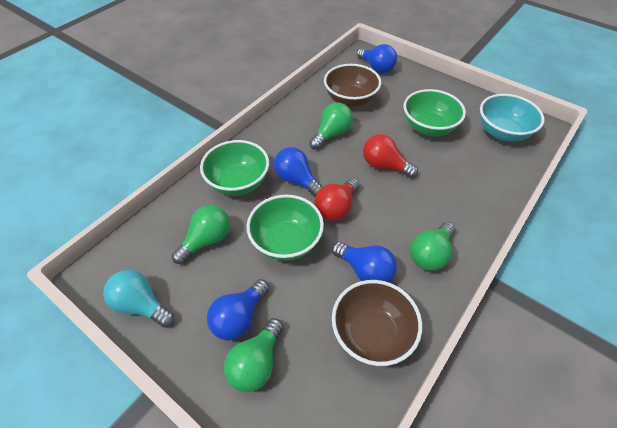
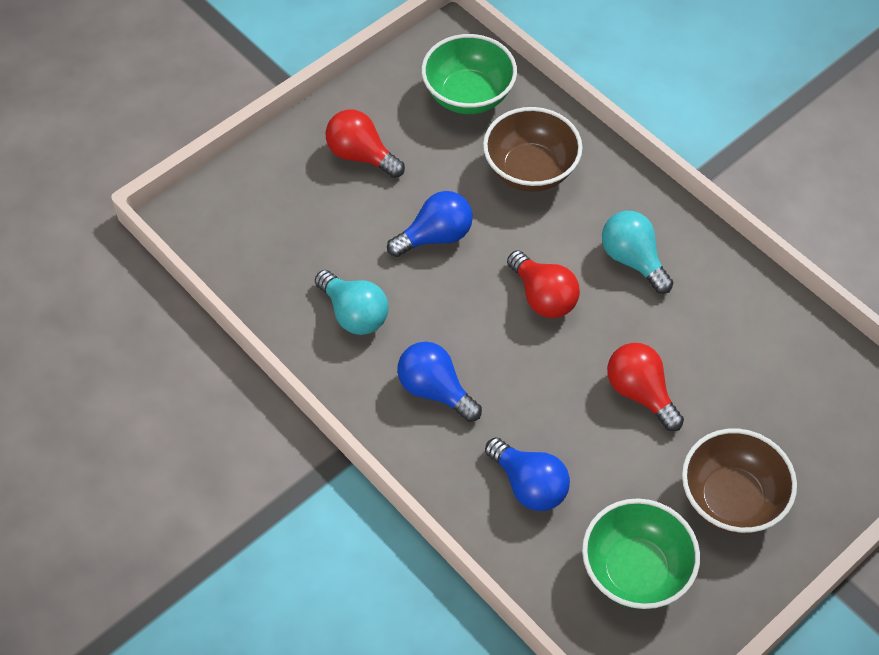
blue light bulb: 4 -> 3
green bowl: 3 -> 2
green light bulb: 4 -> 0
red light bulb: 2 -> 3
turquoise bowl: 1 -> 0
turquoise light bulb: 1 -> 2

